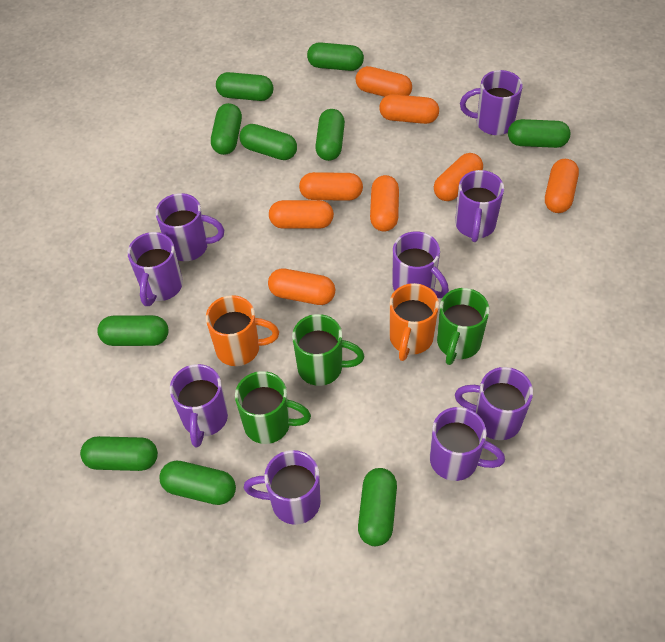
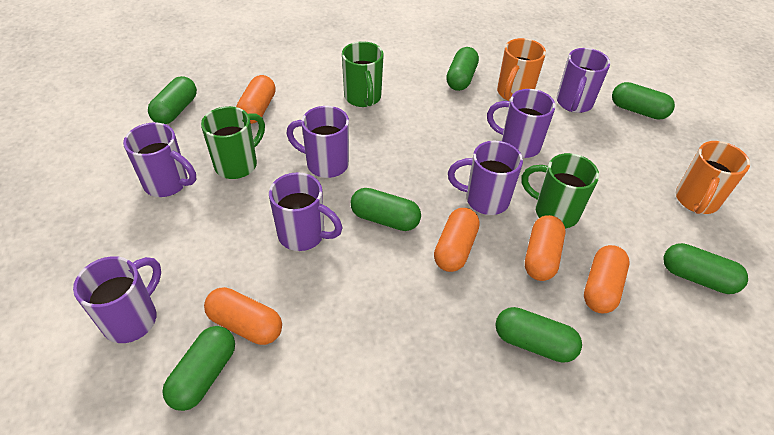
green capsule: 10 -> 7
orange capsule: 8 -> 5
purple mug: 9 -> 7

